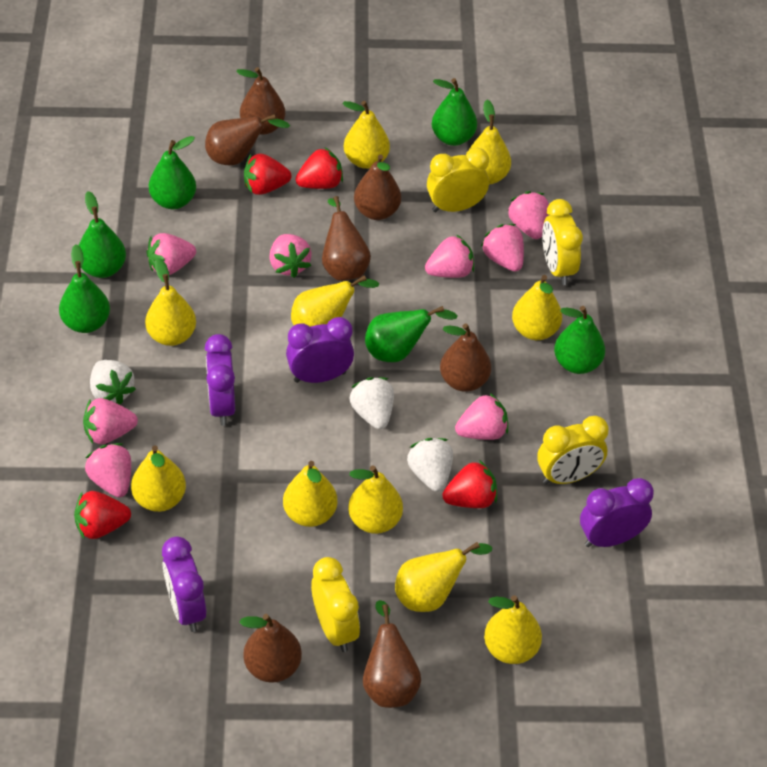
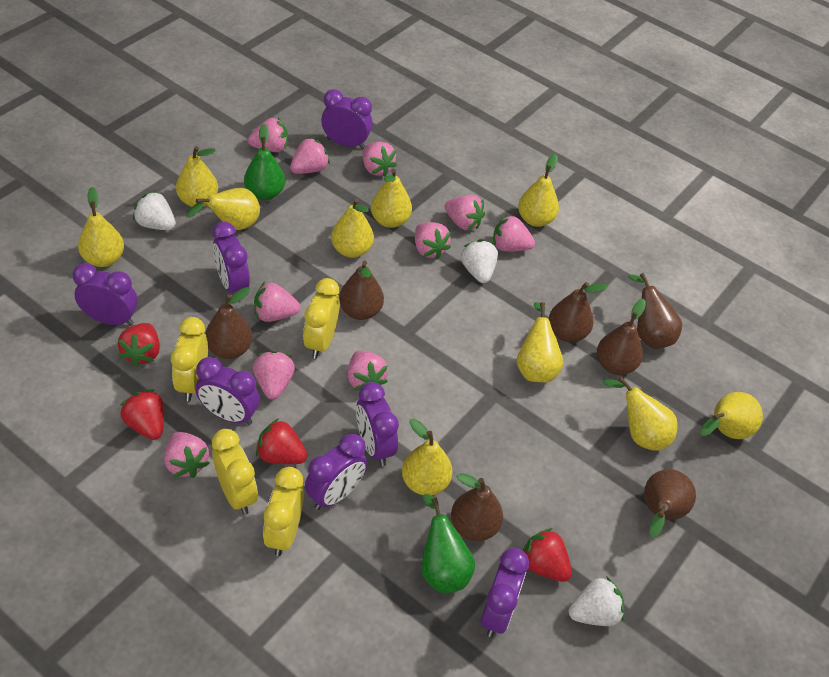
green pear: 6 -> 2
pink strawberry: 8 -> 10
purple clock: 4 -> 7

